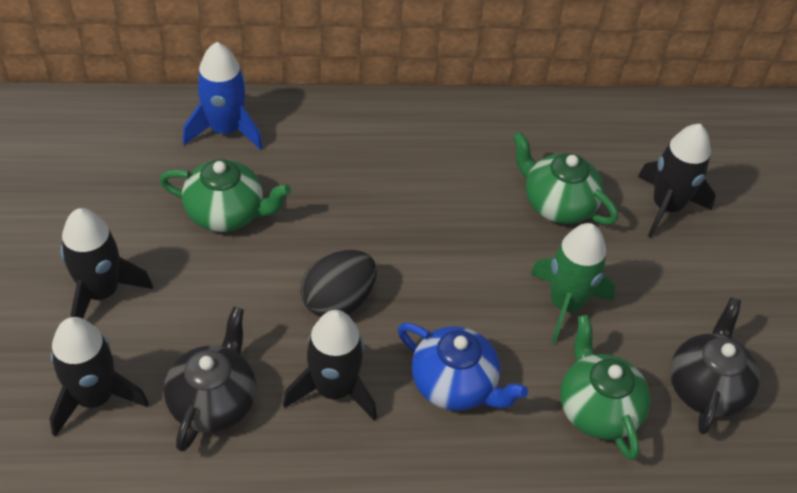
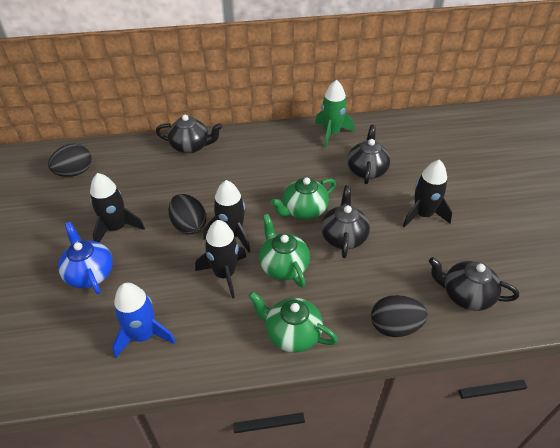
black egg: 1 -> 3
black teapot: 2 -> 4

